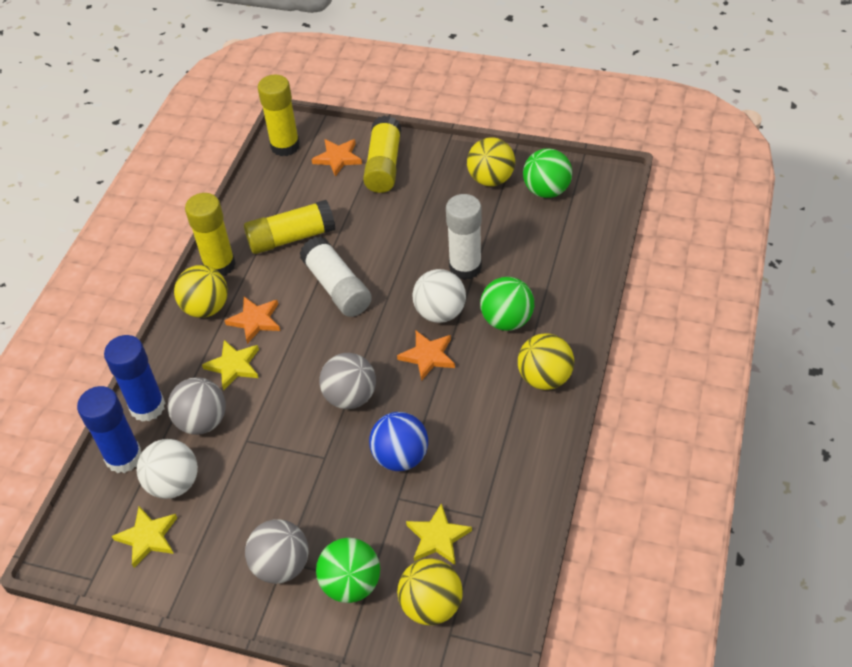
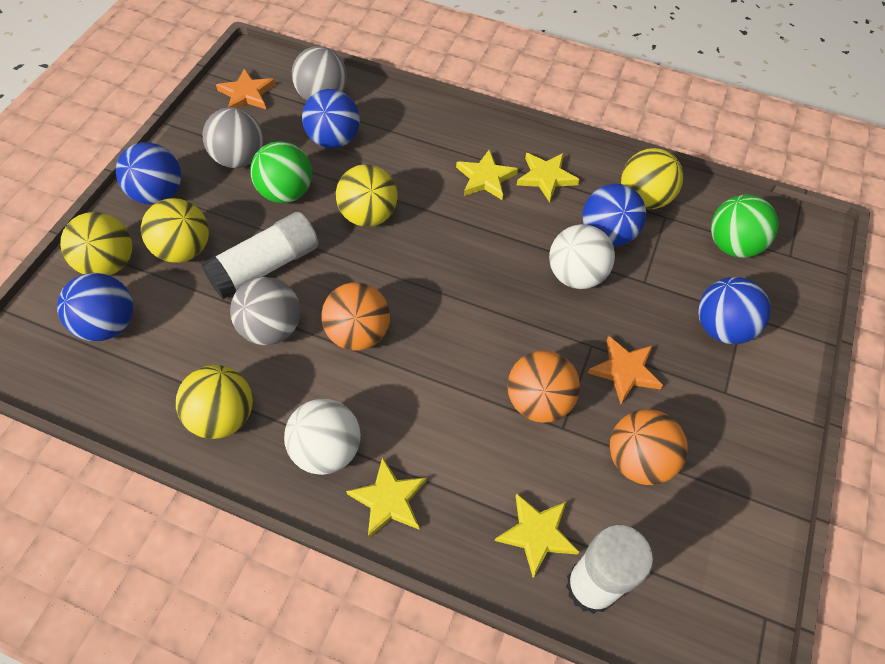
blue ball: 1 -> 5
blue glue stick: 2 -> 0
green ball: 3 -> 2
orange ball: 0 -> 3
orange star: 3 -> 2
yellow ball: 4 -> 5
yellow glue stick: 4 -> 0
yellow star: 3 -> 4

